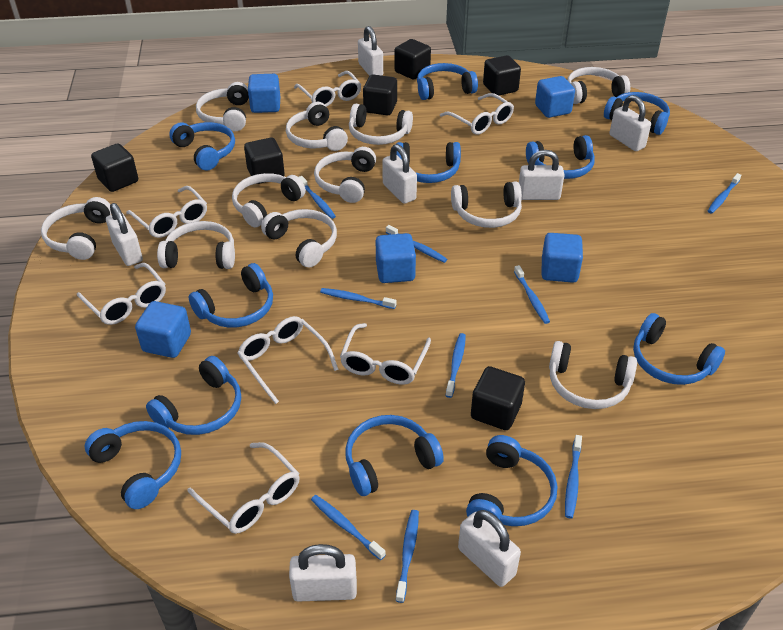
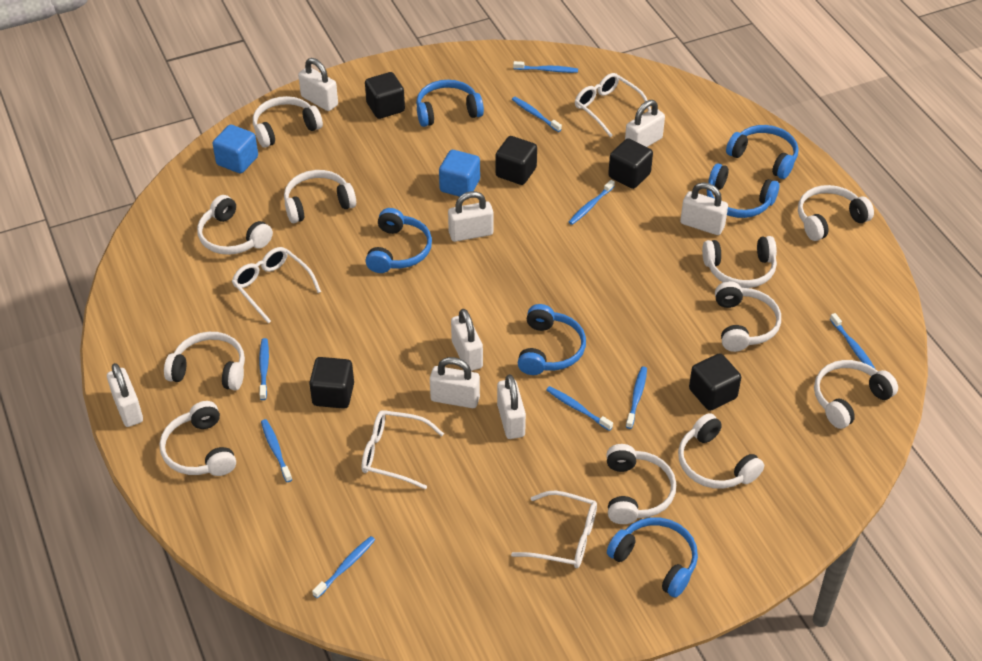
black cube: 6 -> 5
blue cube: 5 -> 2
blue headphones: 11 -> 6
white glasses: 7 -> 4
white padlock: 7 -> 8

